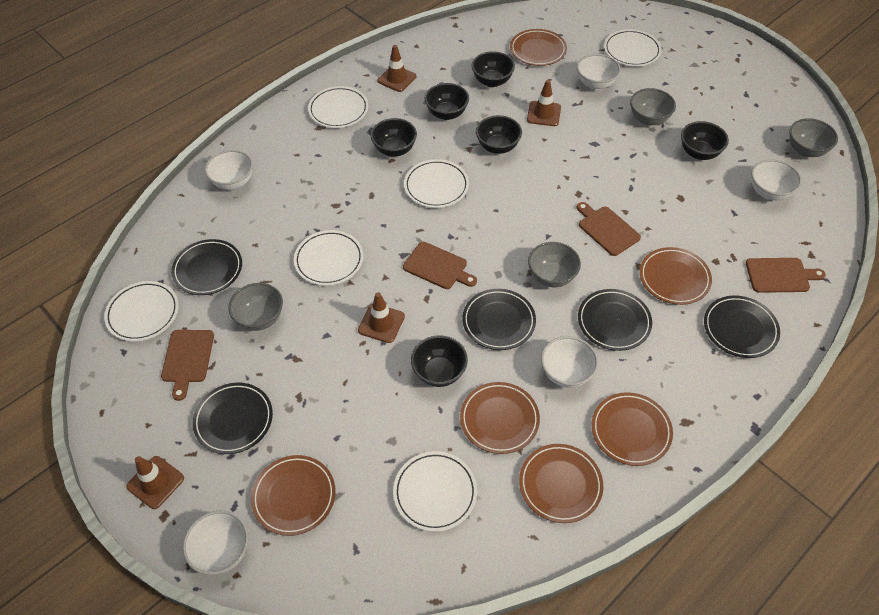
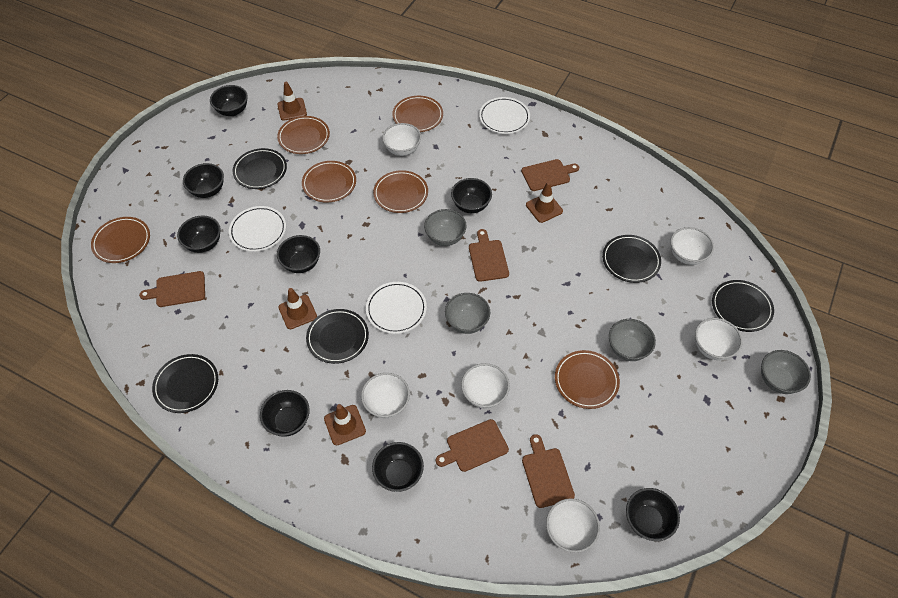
black bowl: 6 -> 8
brown cutting board: 4 -> 5
white bowl: 5 -> 6
white plate: 6 -> 3

